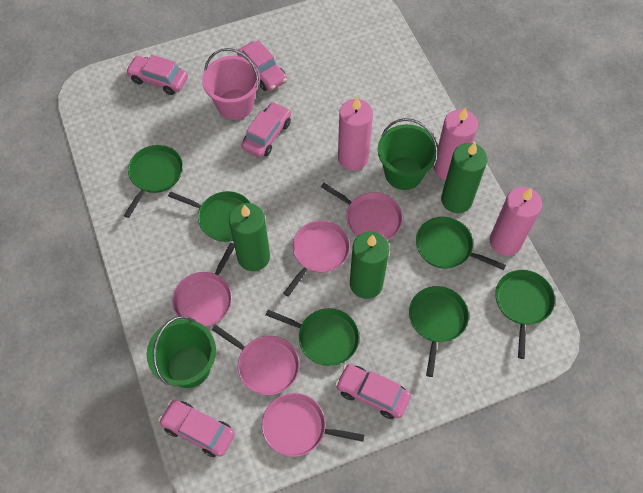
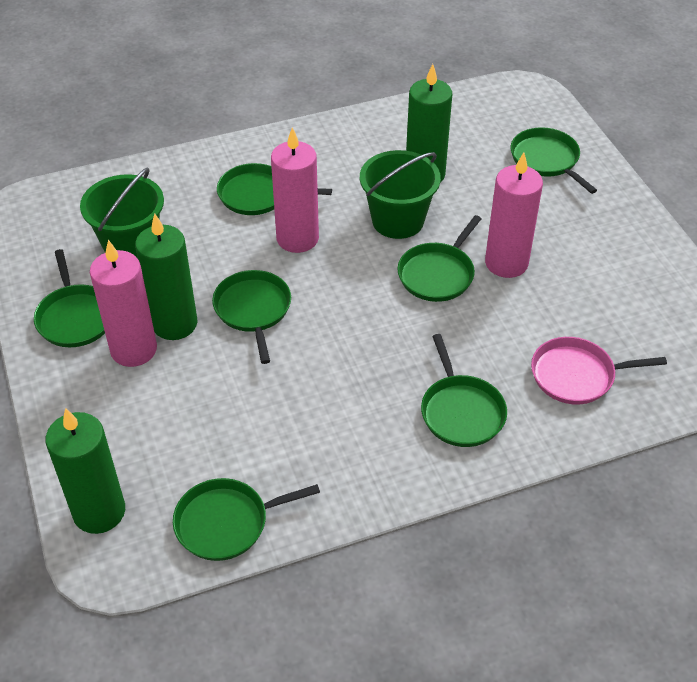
green pan: 6 -> 7
pink bucket: 1 -> 0
pink car: 5 -> 0
pink pan: 5 -> 1

